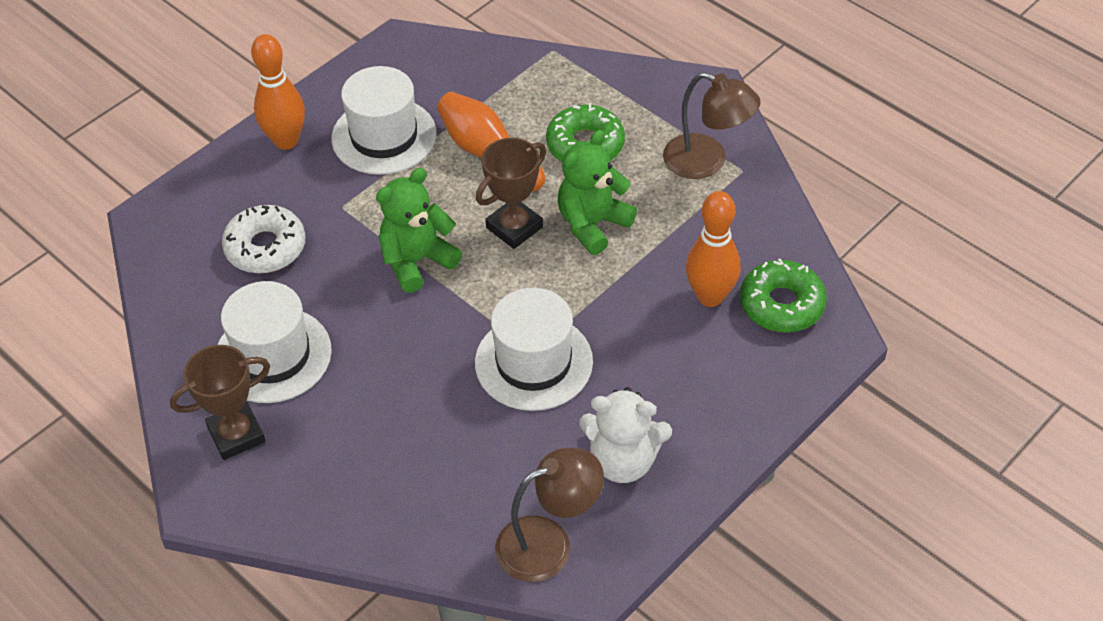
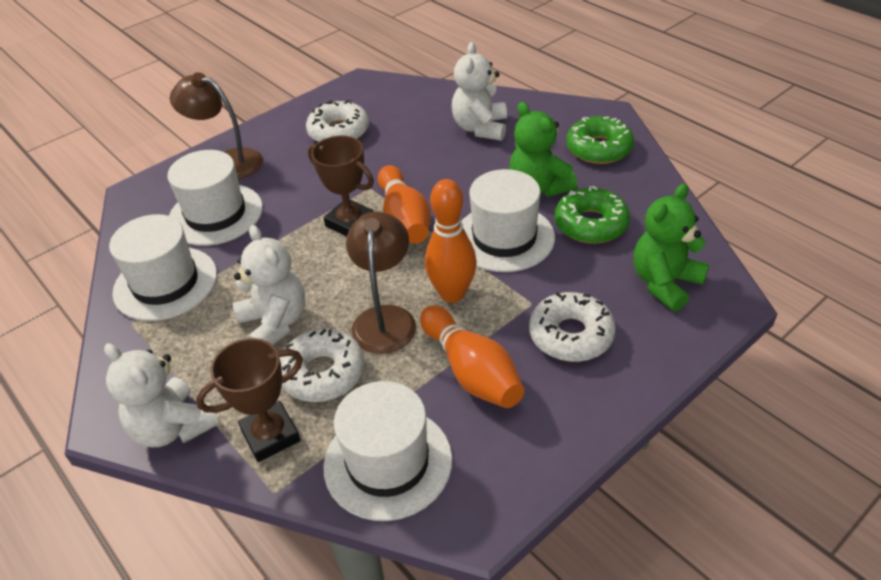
white donut: 1 -> 3
white hat: 3 -> 4
white teddy bear: 1 -> 3

